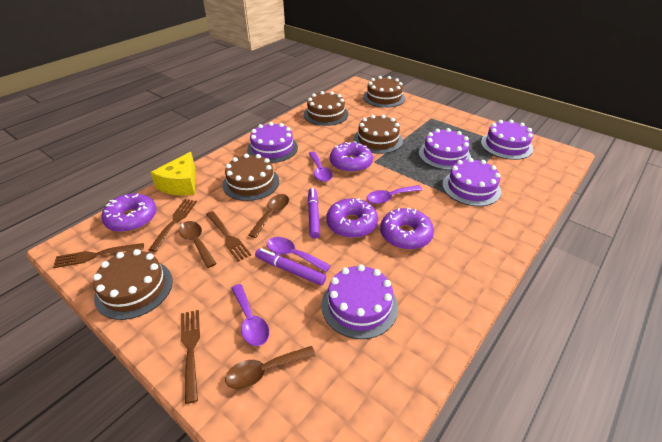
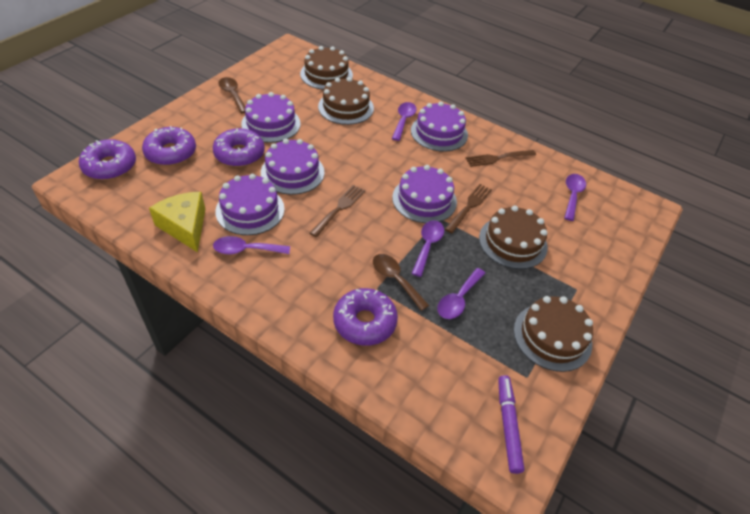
brown cake: 5 -> 4
brown fork: 4 -> 3
brown spoon: 3 -> 2
purple marker: 2 -> 1
purple spoon: 4 -> 5

